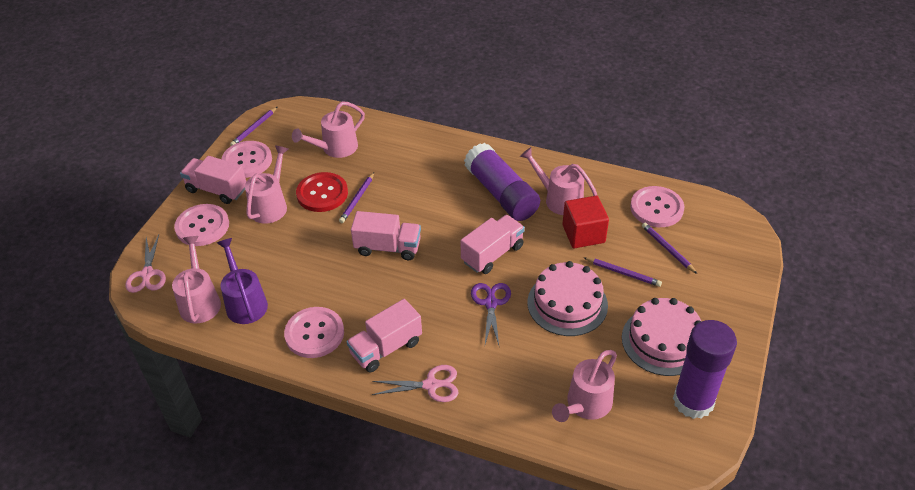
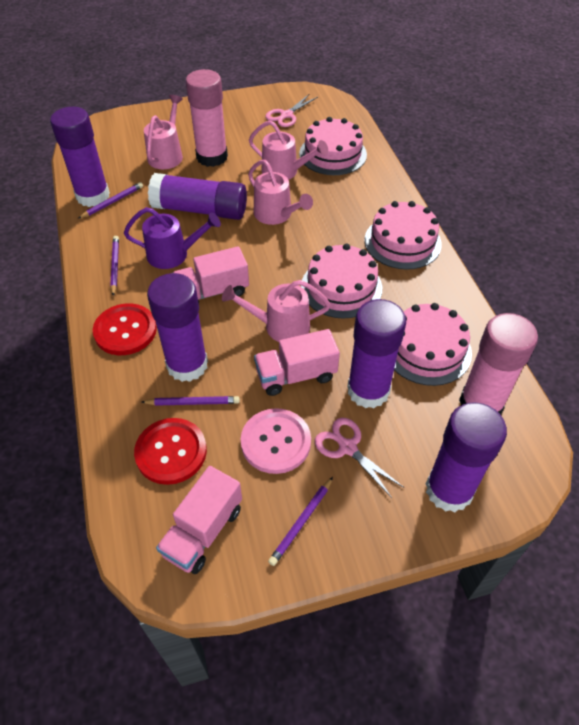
pink button: 4 -> 1
pink cake: 2 -> 4
pink glue stick: 0 -> 2
pink truck: 4 -> 3
pink watering can: 5 -> 4
purple glue stick: 2 -> 5
purple scissors: 1 -> 0
red button: 1 -> 2
red cube: 1 -> 0

